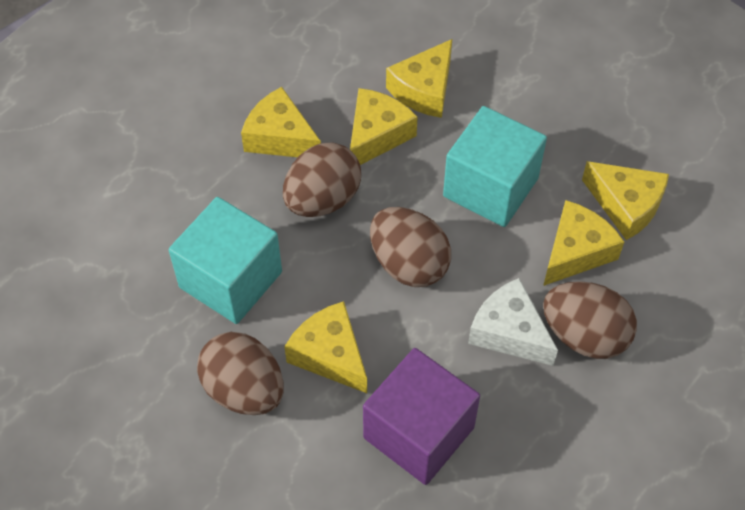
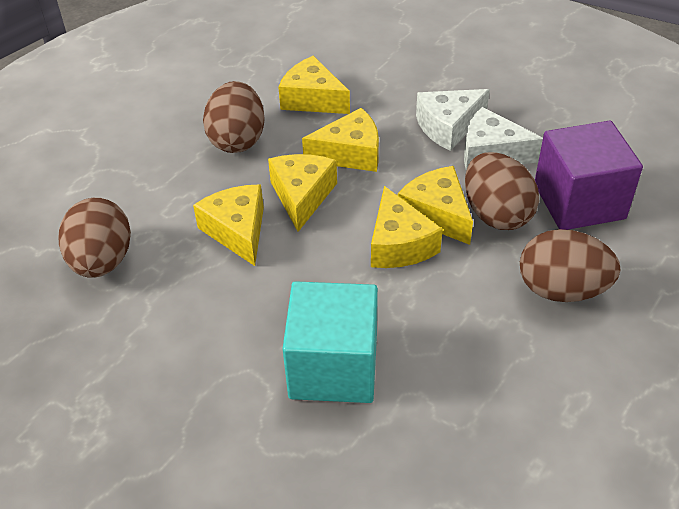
turquoise cube: 2 -> 1
white cheese: 1 -> 2

